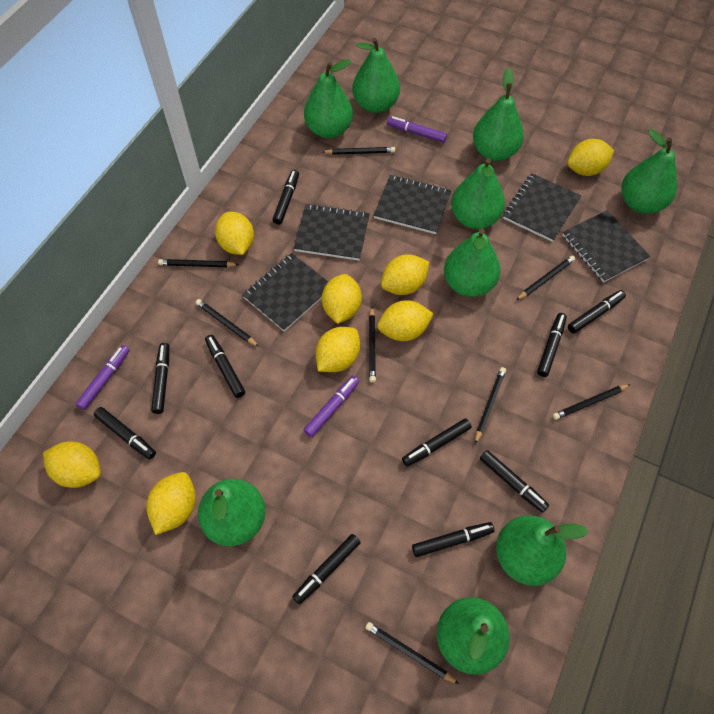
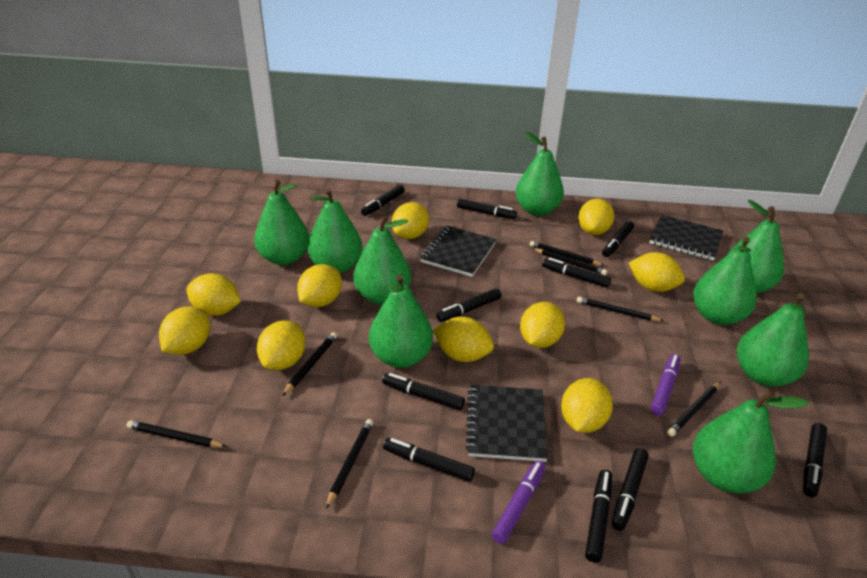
black notebook: 5 -> 3
black pencil: 8 -> 7
purple marker: 3 -> 2
yellow lemon: 8 -> 10

